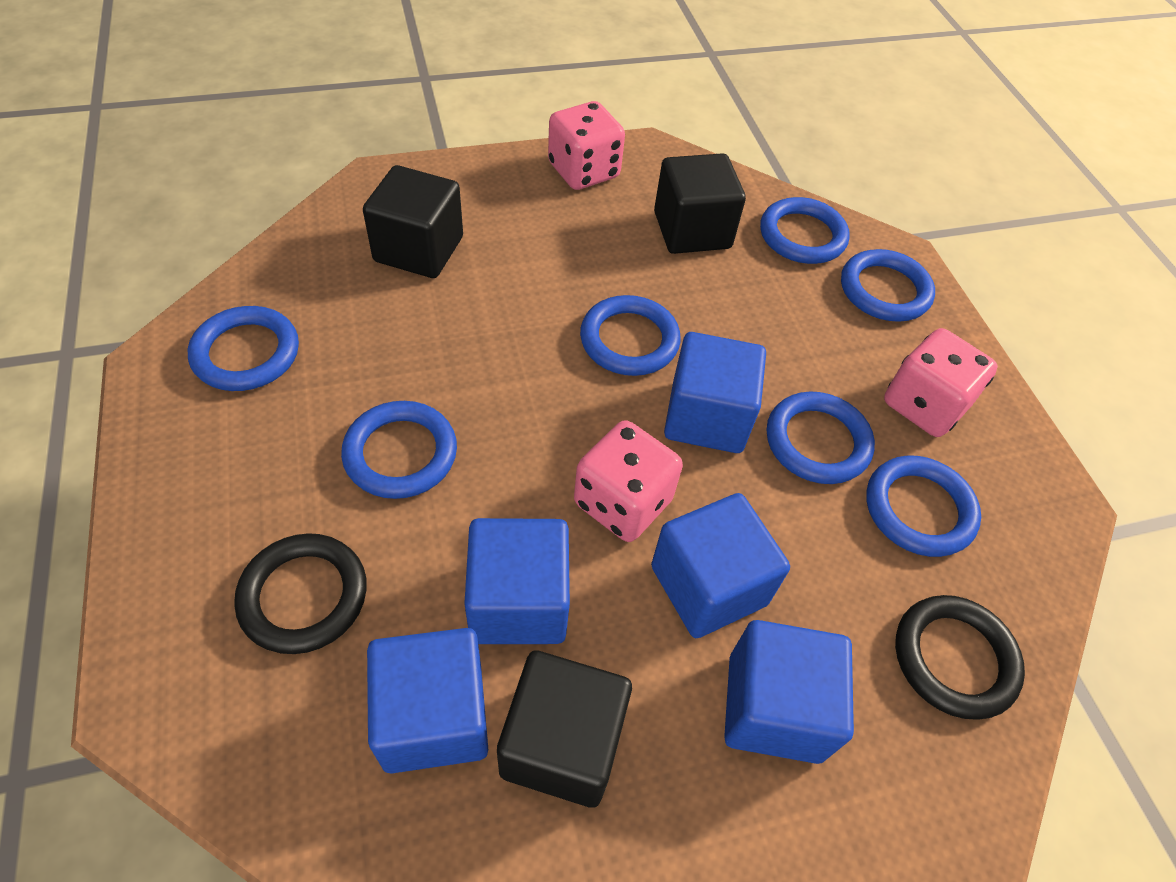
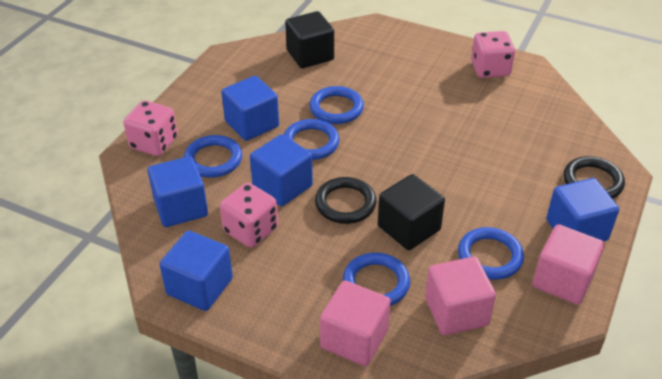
black cube: 3 -> 2
blue ring: 7 -> 5
pink cube: 0 -> 3

